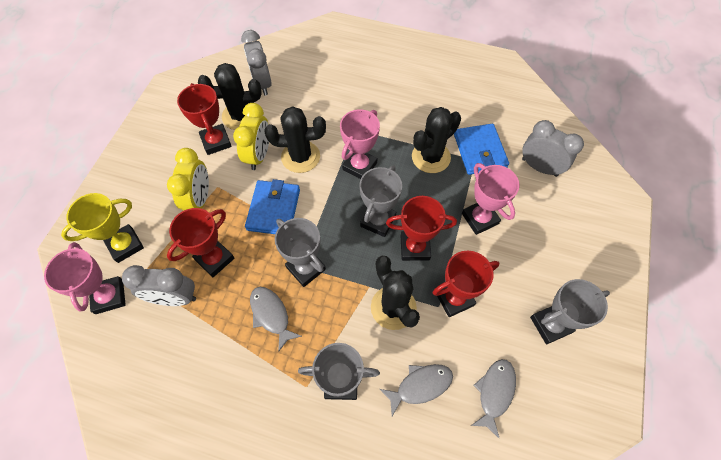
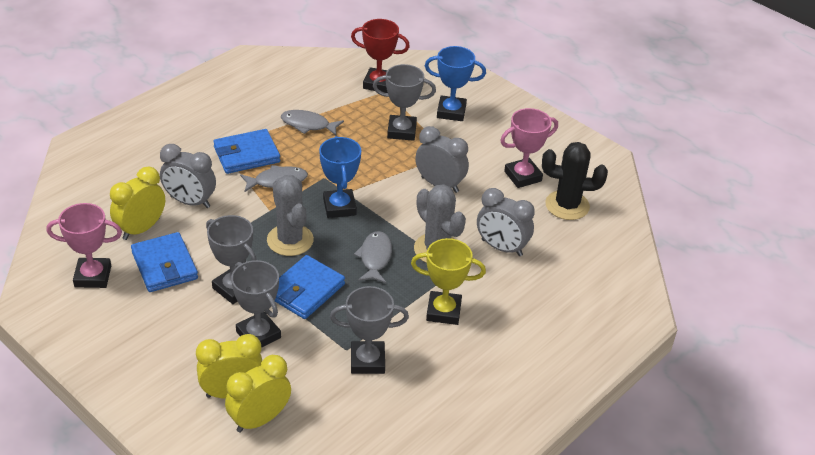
black cactus: 4 -> 1
blue trophy: 0 -> 2
blue wallet: 2 -> 3
grey cactus: 0 -> 2
pink trophy: 3 -> 2
red trophy: 4 -> 1
yellow clock: 2 -> 3

